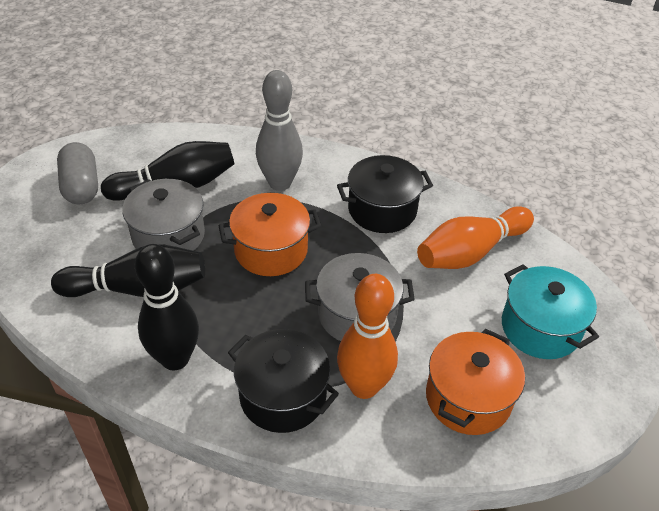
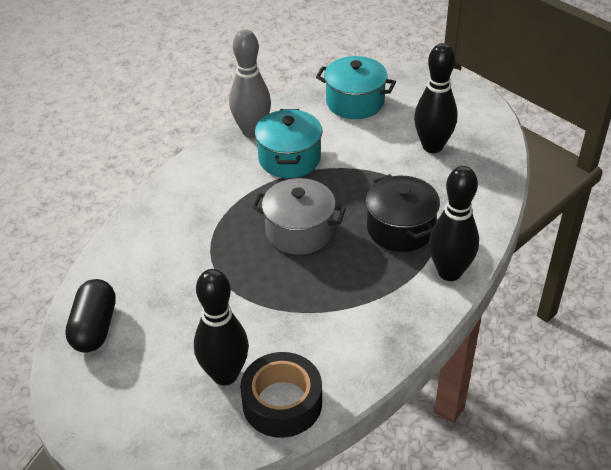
black capsule: 0 -> 1
black pot: 2 -> 1
black tape: 0 -> 1
grey capsule: 1 -> 0
grey pot: 2 -> 1
orange bowling pin: 2 -> 0
orange pot: 2 -> 0
turquoise pot: 1 -> 2

